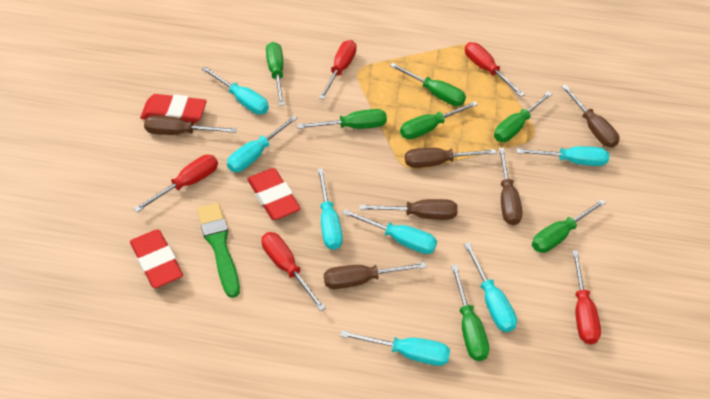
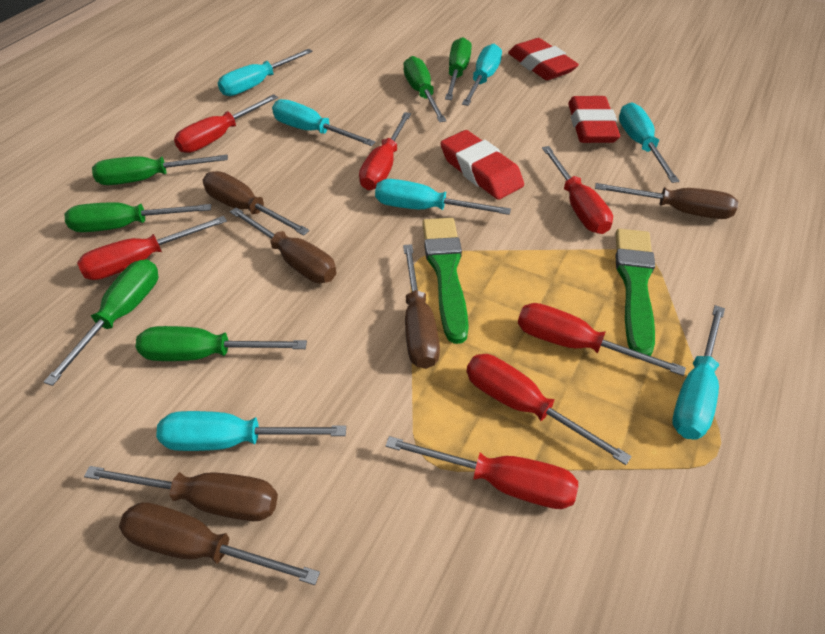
green brush: 1 -> 2
green screwdriver: 7 -> 6
red screwdriver: 5 -> 7

